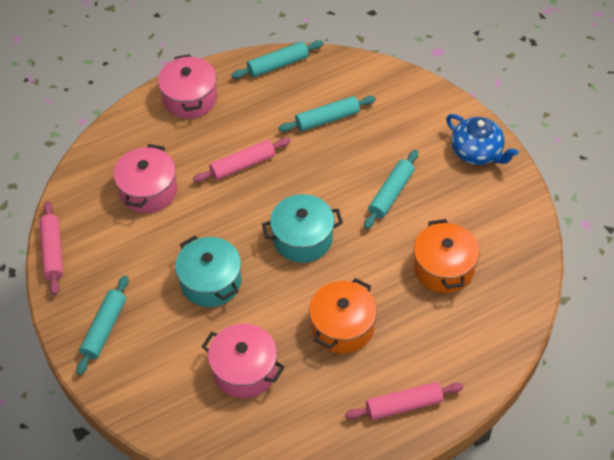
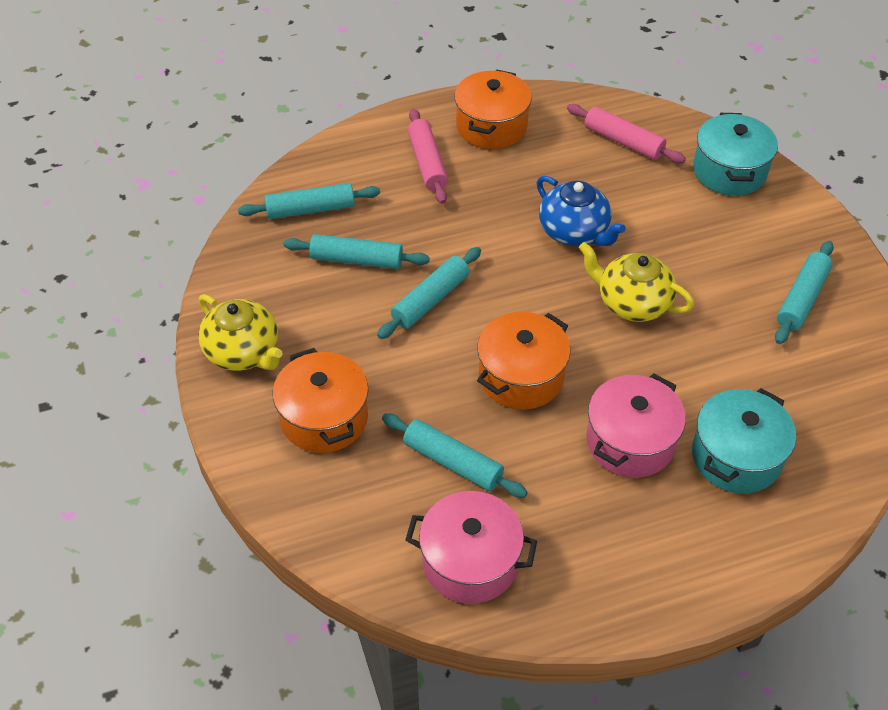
orange pot: 2 -> 3
pink pot: 3 -> 2
pink rolling pin: 3 -> 2
turquoise rolling pin: 4 -> 5
yellow teapot: 0 -> 2

